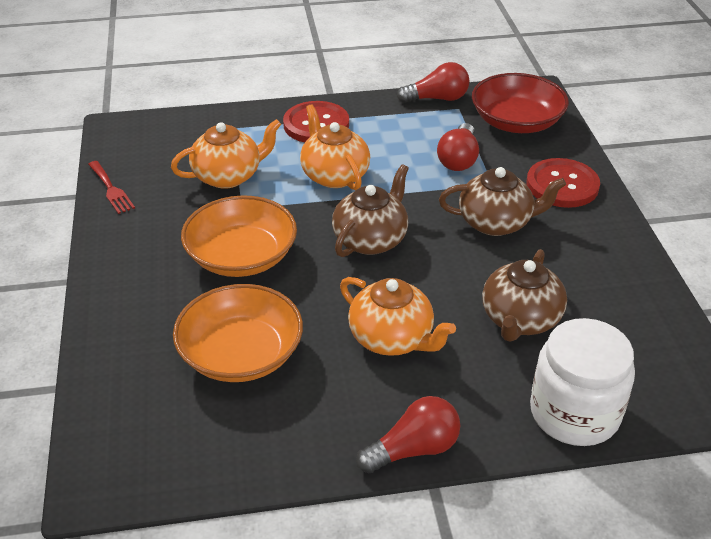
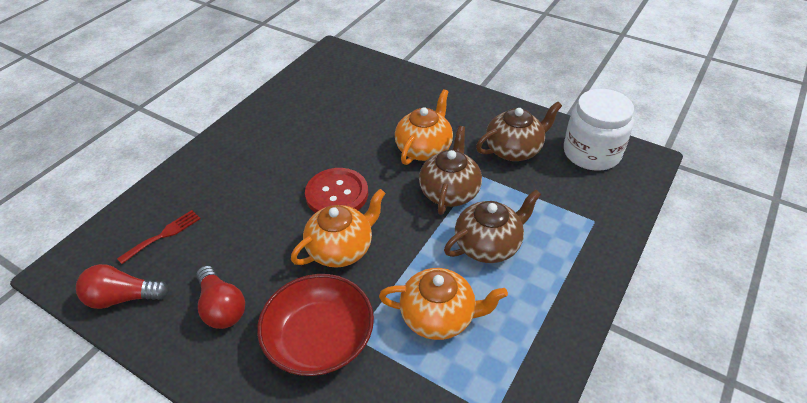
orange bowl: 2 -> 0
red button: 2 -> 1
red light bulb: 3 -> 2

